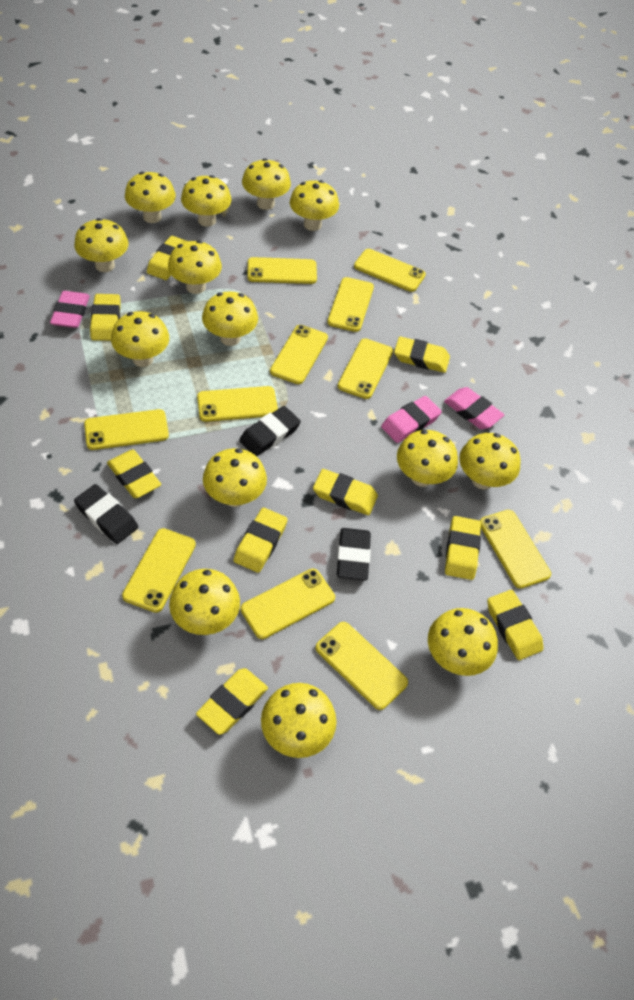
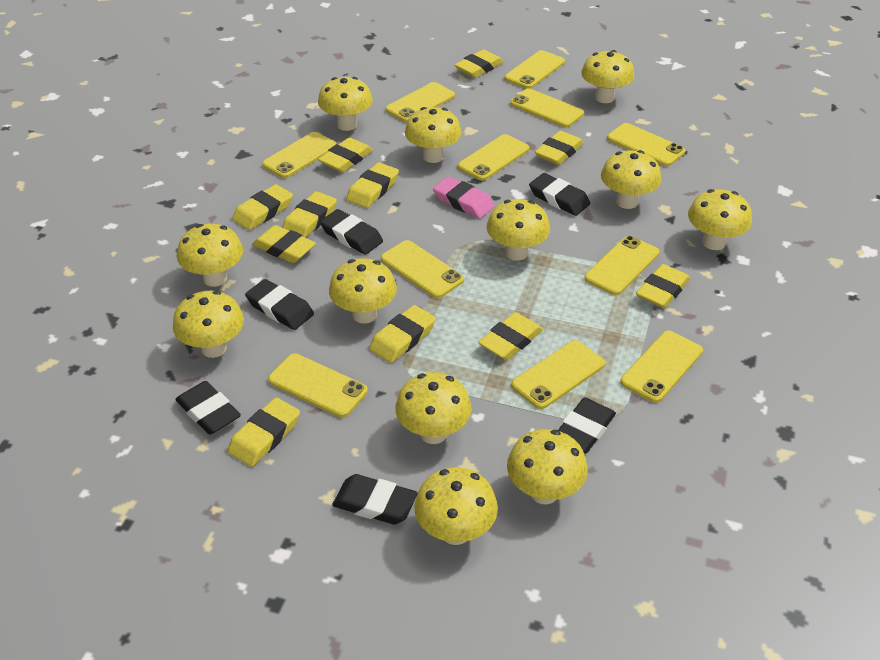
black eraser: 3 -> 6
pink eraser: 3 -> 1
yellow eraser: 9 -> 11
yellow mushroom: 14 -> 12

